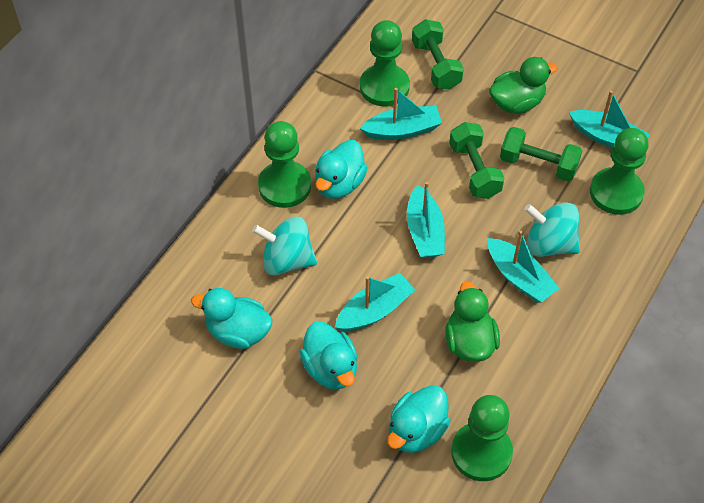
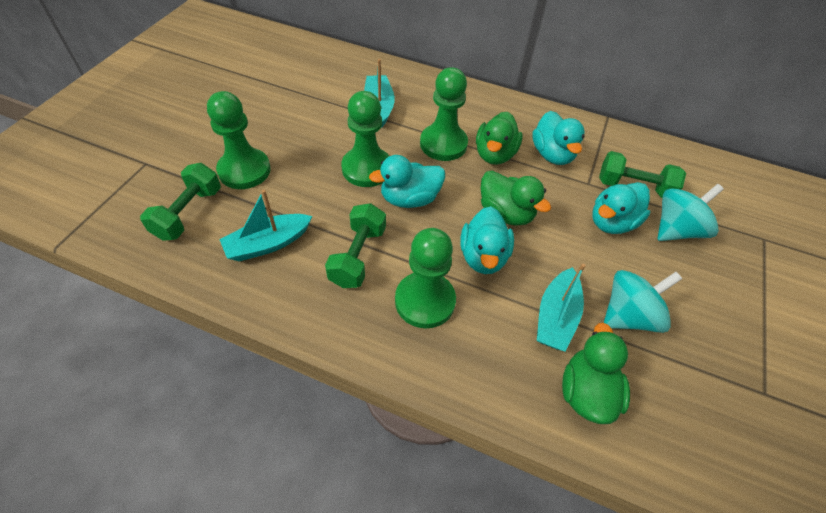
green duck: 2 -> 3
turquoise boat: 5 -> 3

